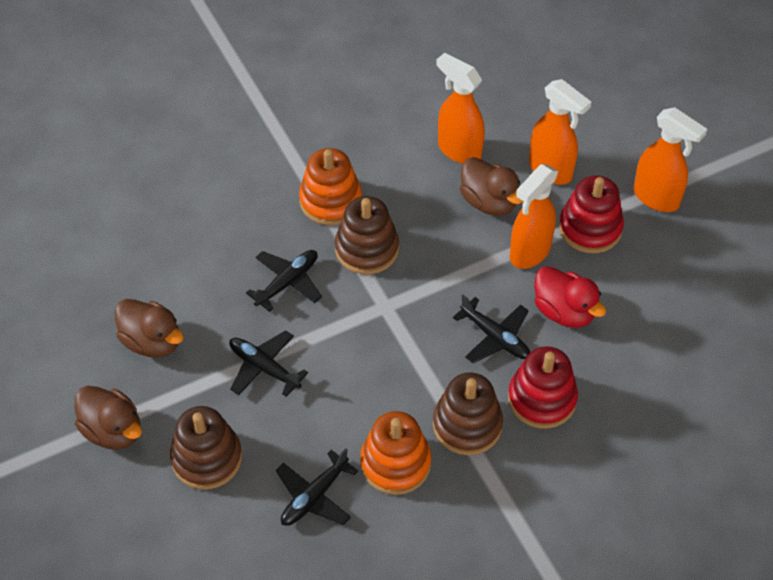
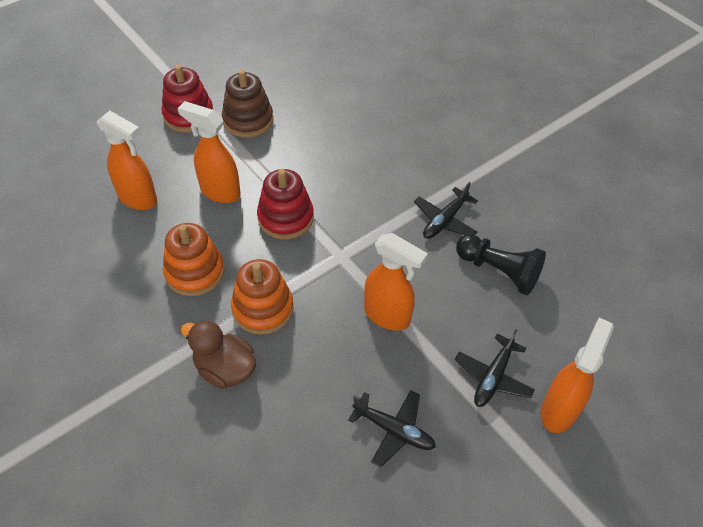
black pawn: 0 -> 1
black plane: 4 -> 3
brown duck: 3 -> 1
brown stacking toy: 3 -> 1
red duck: 1 -> 0

